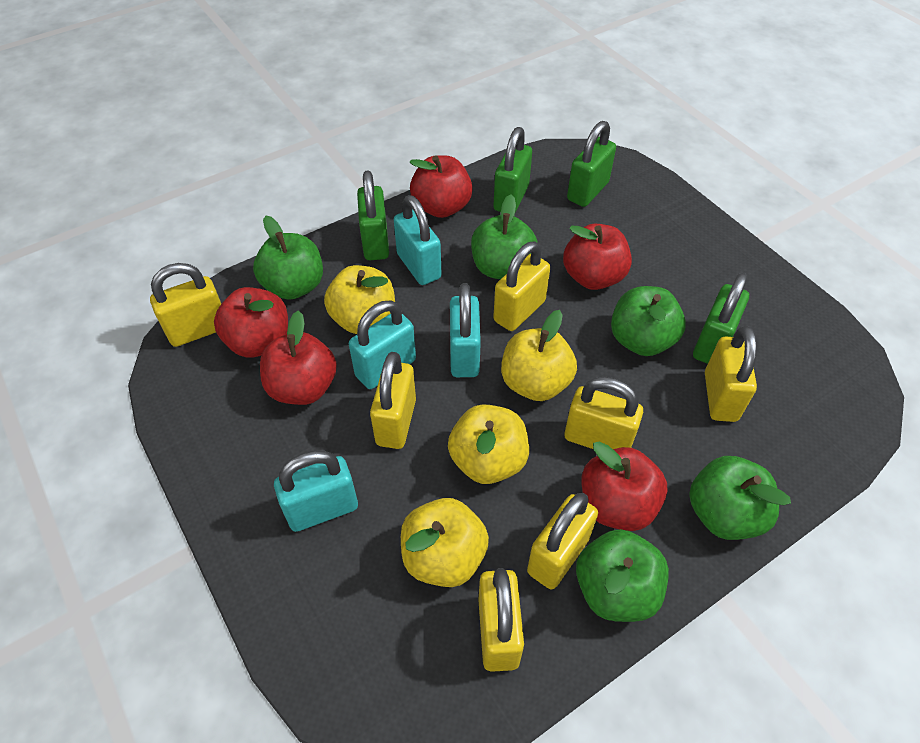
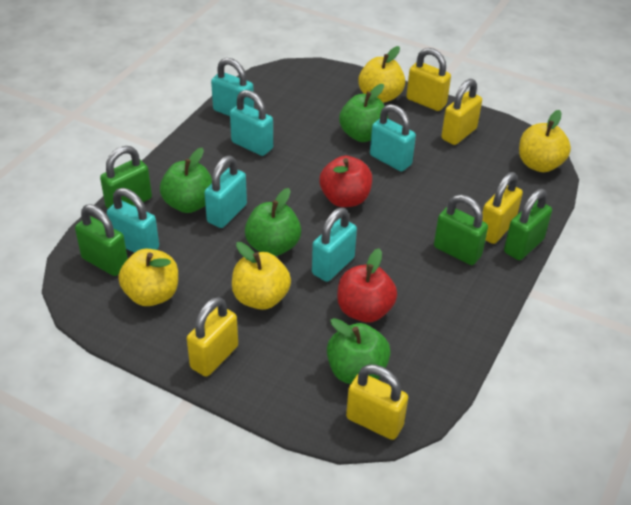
green apple: 5 -> 4
red apple: 5 -> 2
turquoise padlock: 4 -> 6
yellow padlock: 7 -> 5

